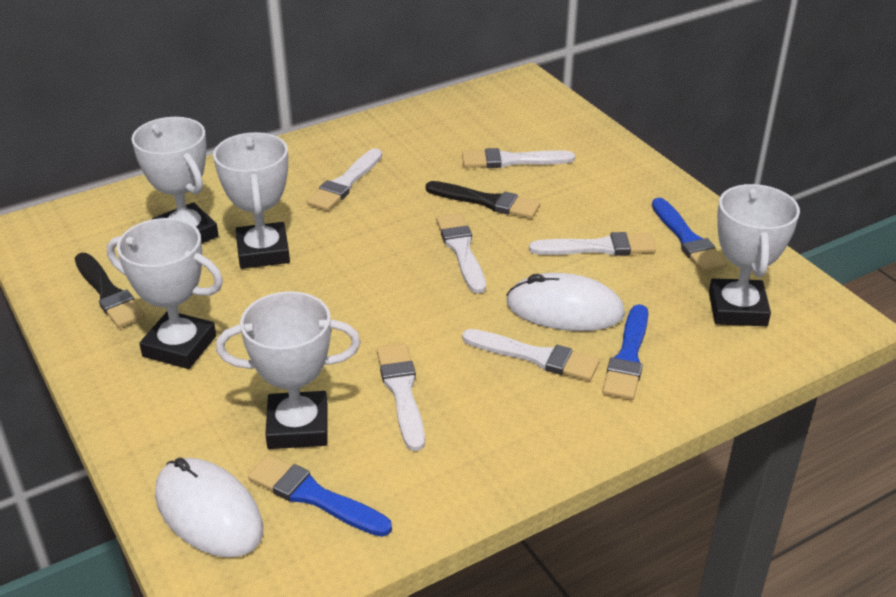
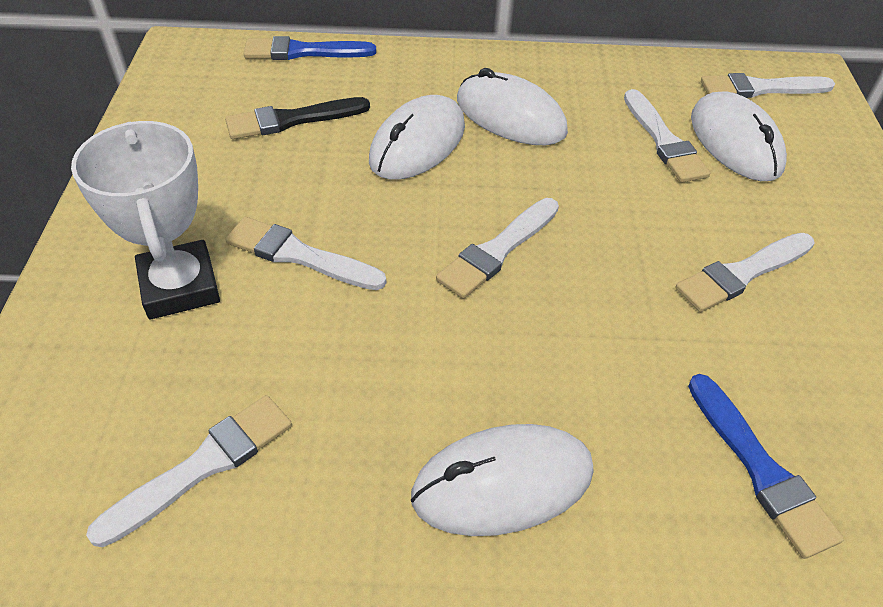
black brush: 2 -> 1
blue brush: 3 -> 2
white mouse: 2 -> 4
white trophy: 5 -> 1

